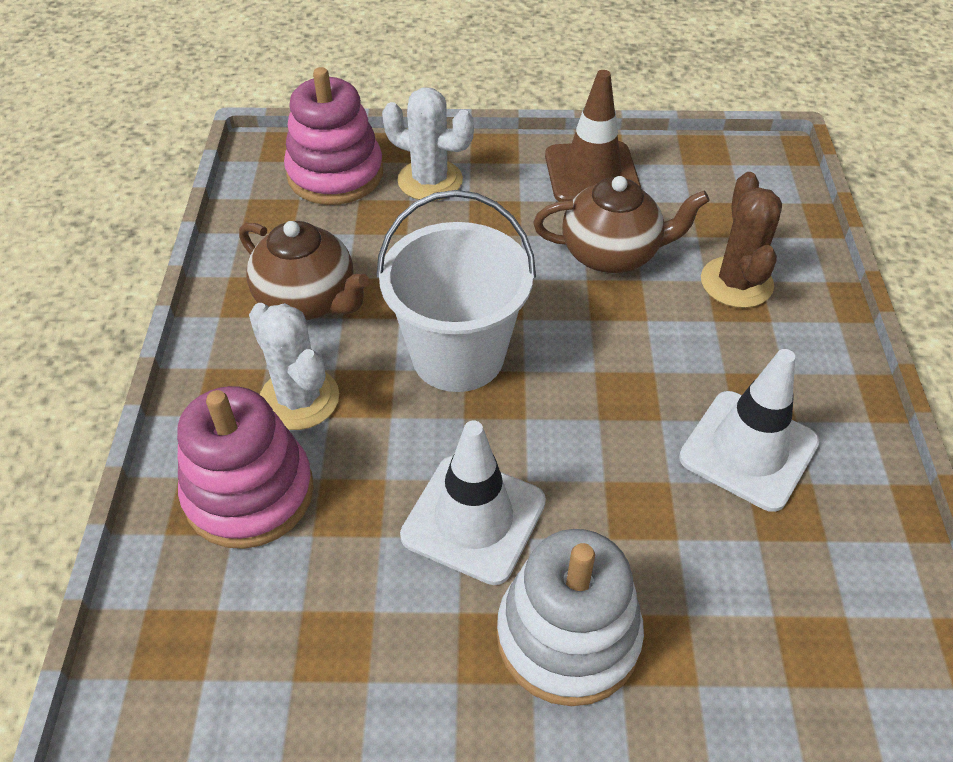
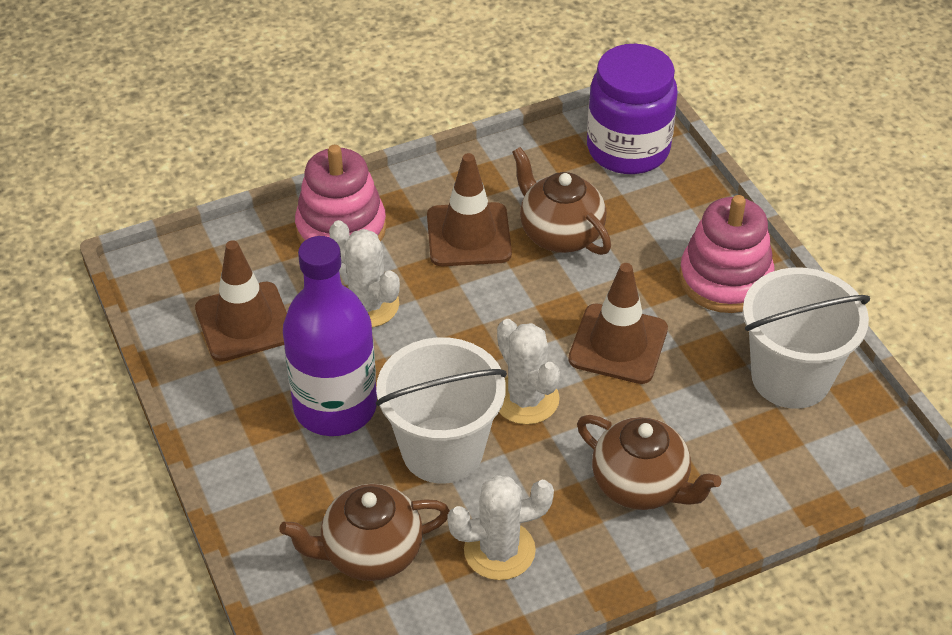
brown cactus: 1 -> 0
brown teapot: 2 -> 3
brown traffic cone: 1 -> 3
purple bottle: 0 -> 1
purple jar: 0 -> 1
white bucket: 1 -> 2
white cactus: 2 -> 3
white stacking toy: 1 -> 0
white traffic cone: 2 -> 0

